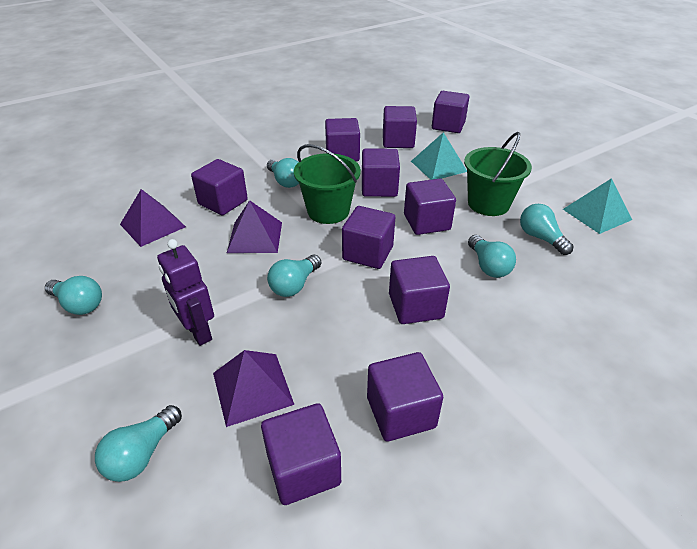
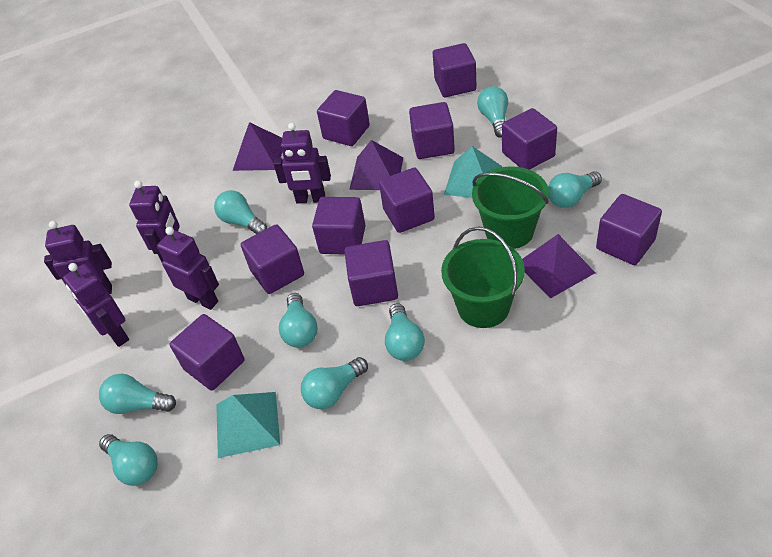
purple robot: 1 -> 5
turquoise light bulb: 6 -> 8

